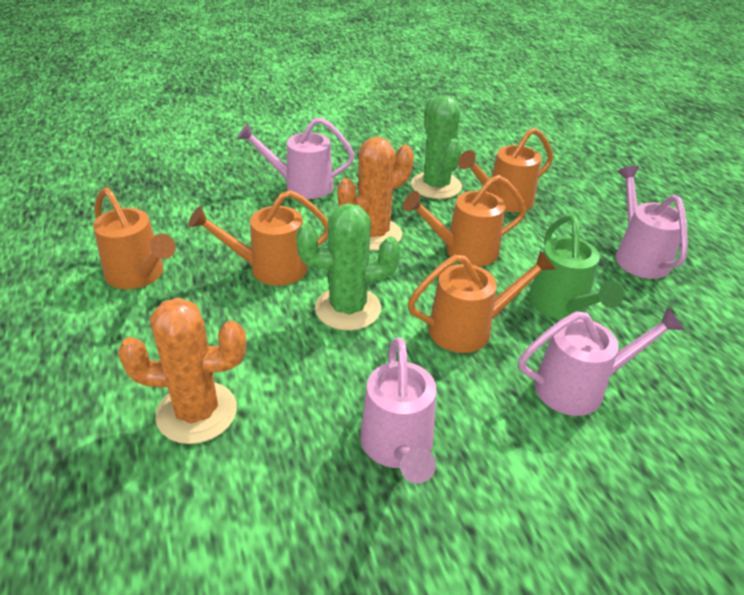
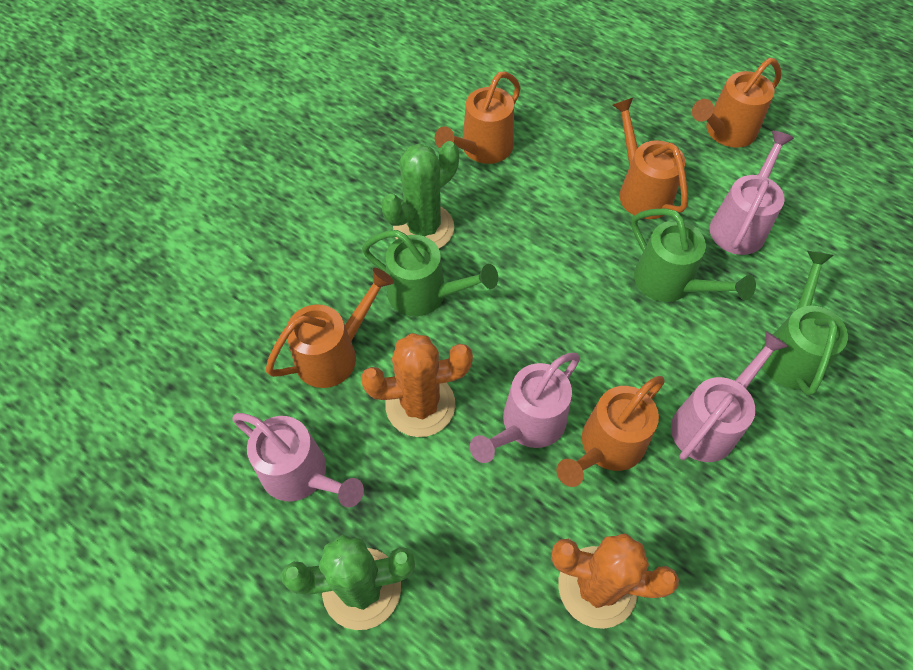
green watering can: 1 -> 3

